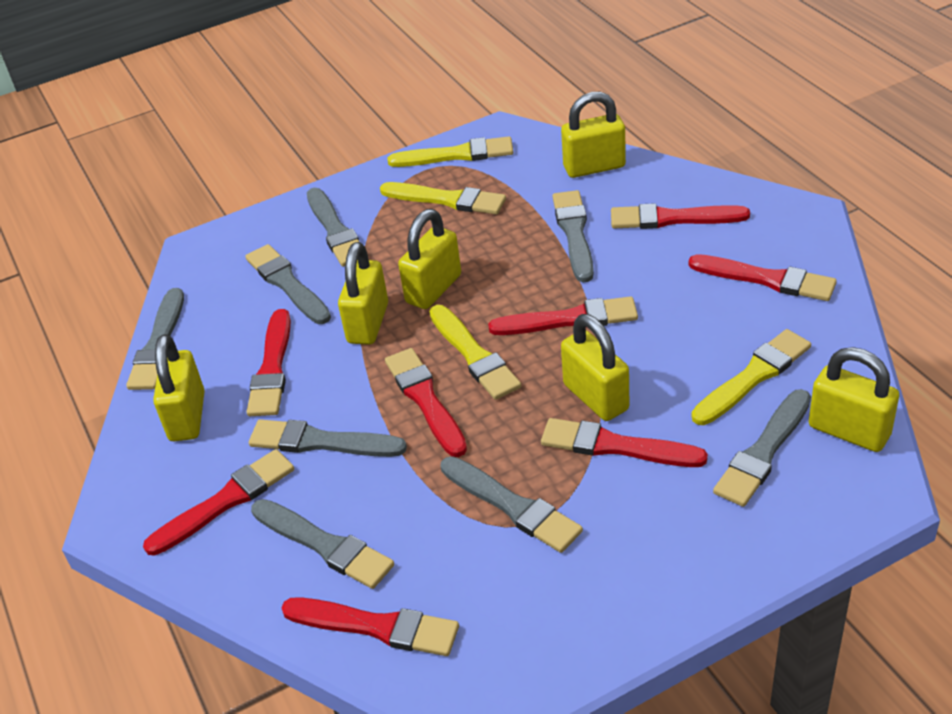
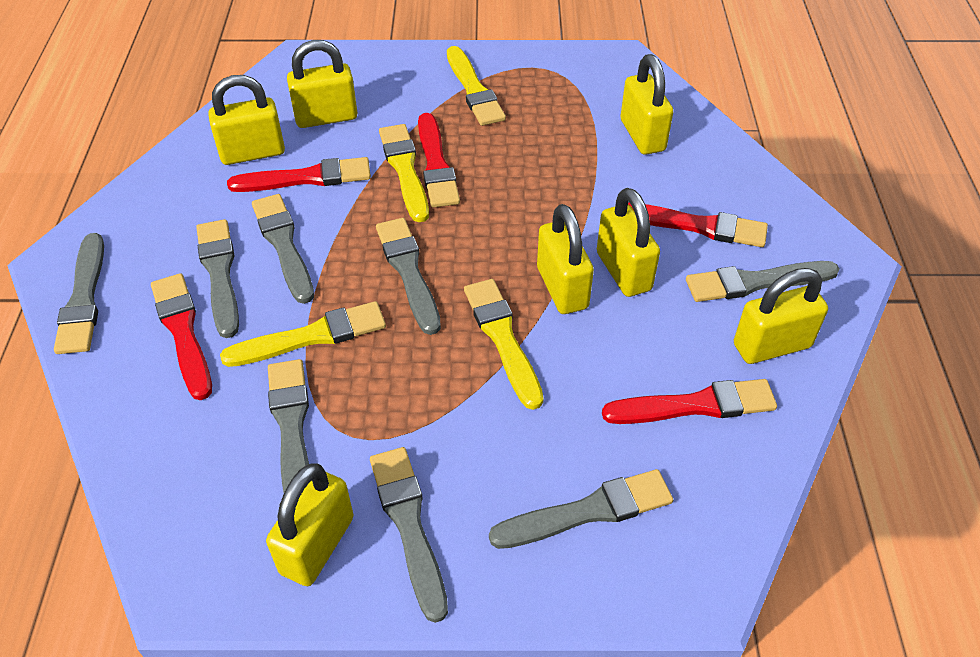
red brush: 8 -> 5
yellow padlock: 6 -> 7

